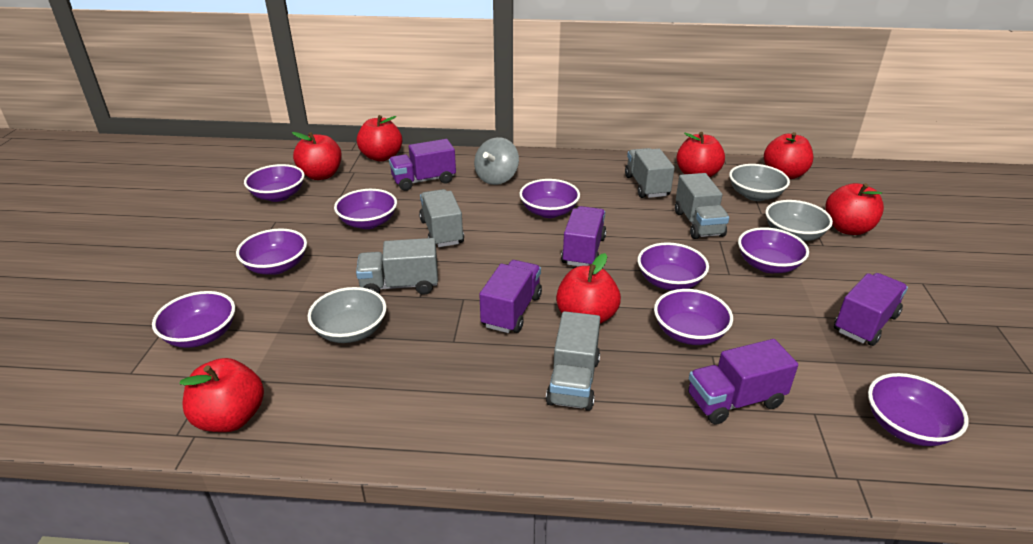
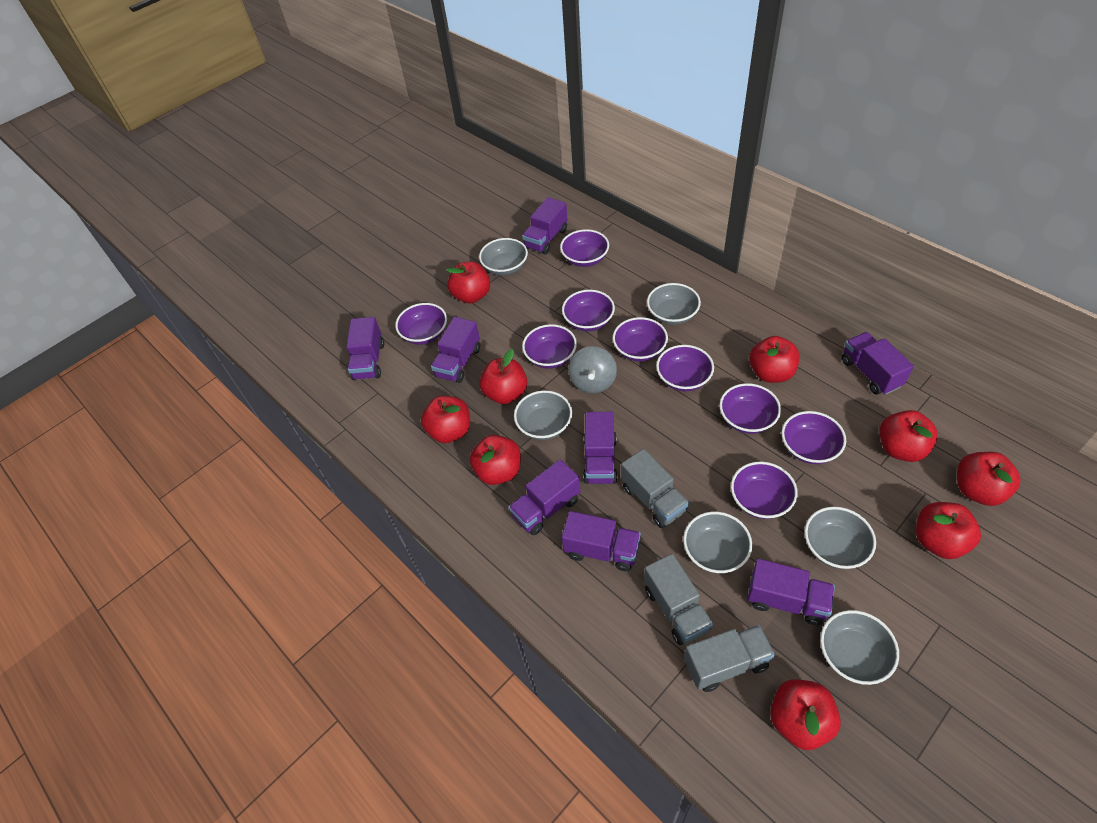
grey bowl: 3 -> 6
grey truck: 5 -> 3
purple truck: 5 -> 8
red apple: 7 -> 9

